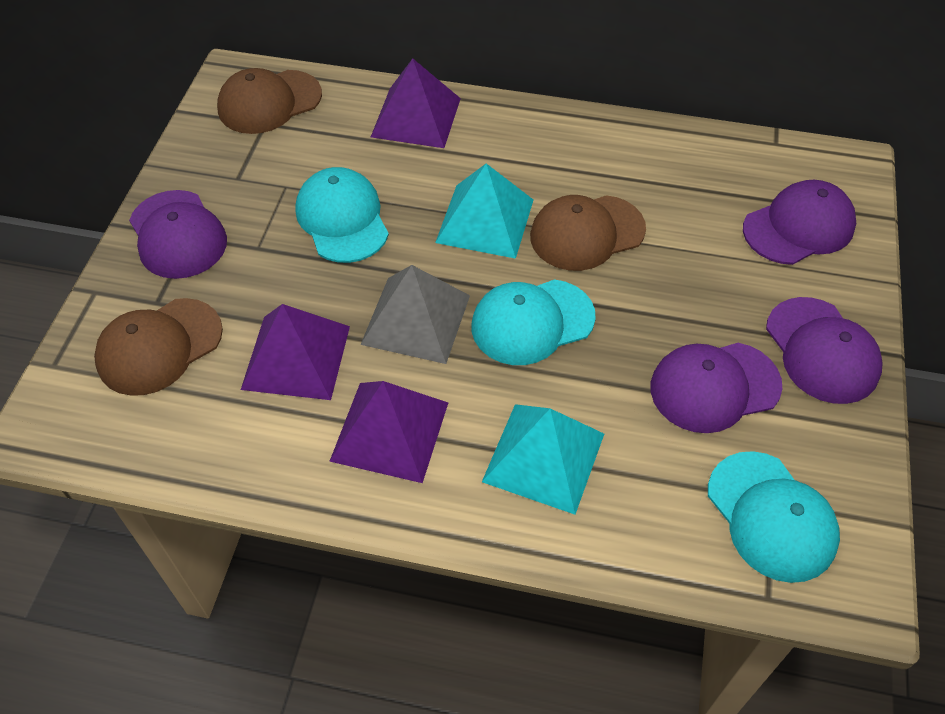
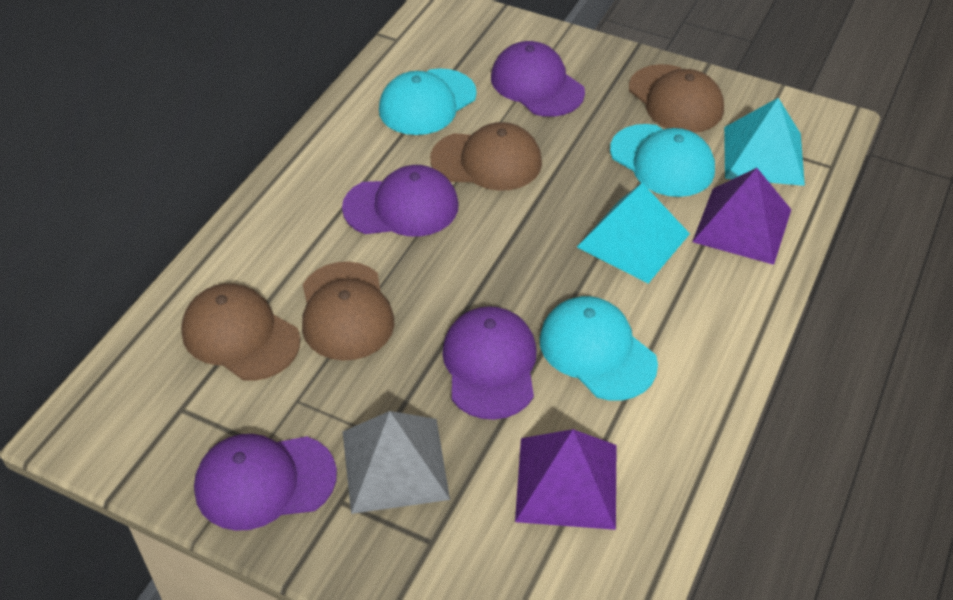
brown cap: 3 -> 4
purple pyramid: 3 -> 2

